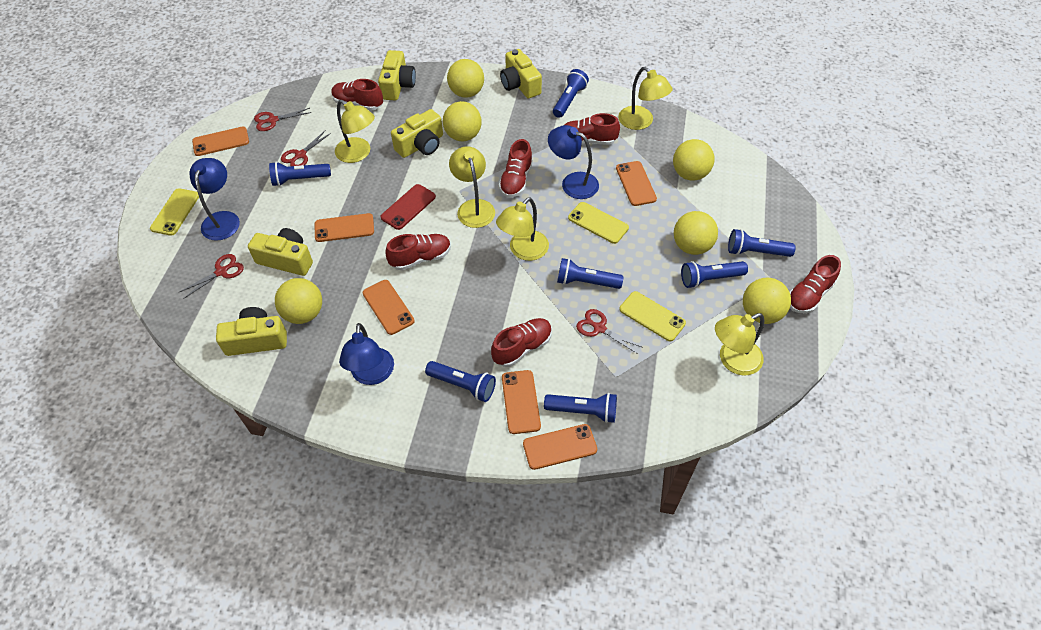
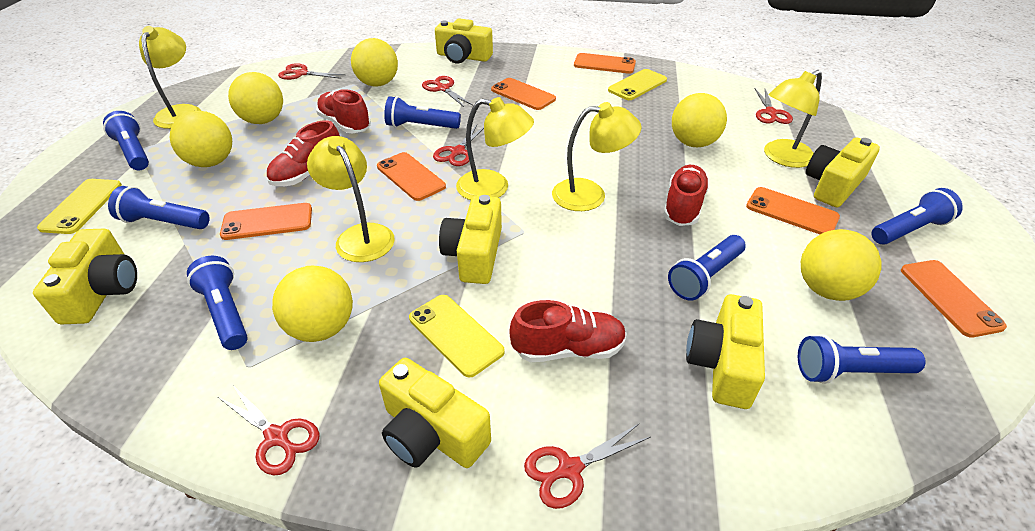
blue lamp: 3 -> 0
red phone: 1 -> 0
red scissors: 4 -> 6
red shoe: 6 -> 4
yellow camera: 5 -> 6

